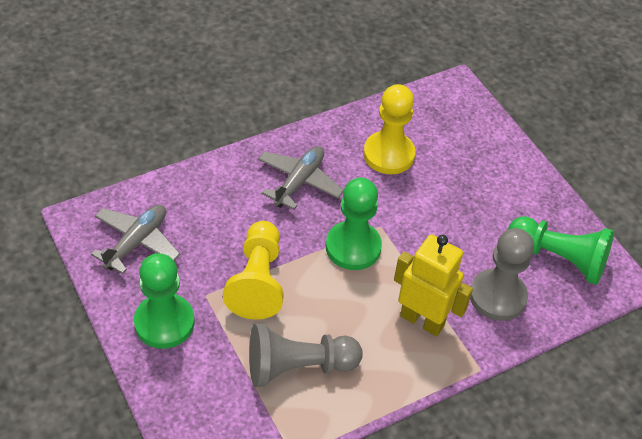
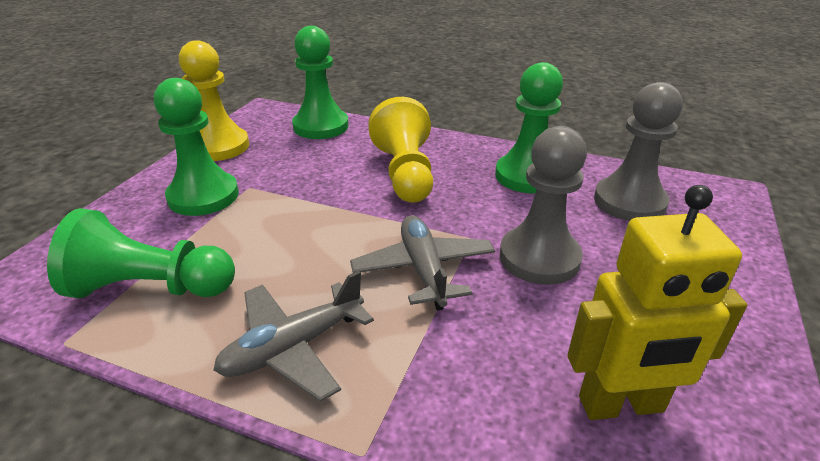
green pawn: 3 -> 4

